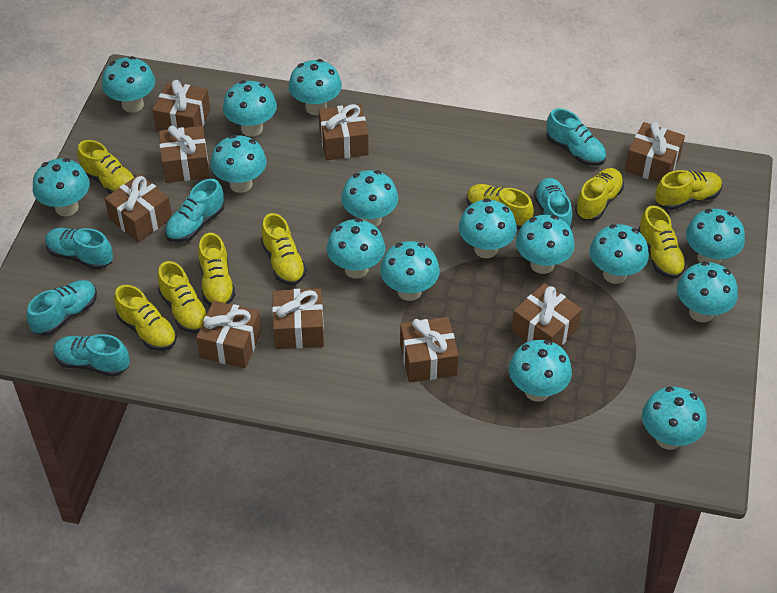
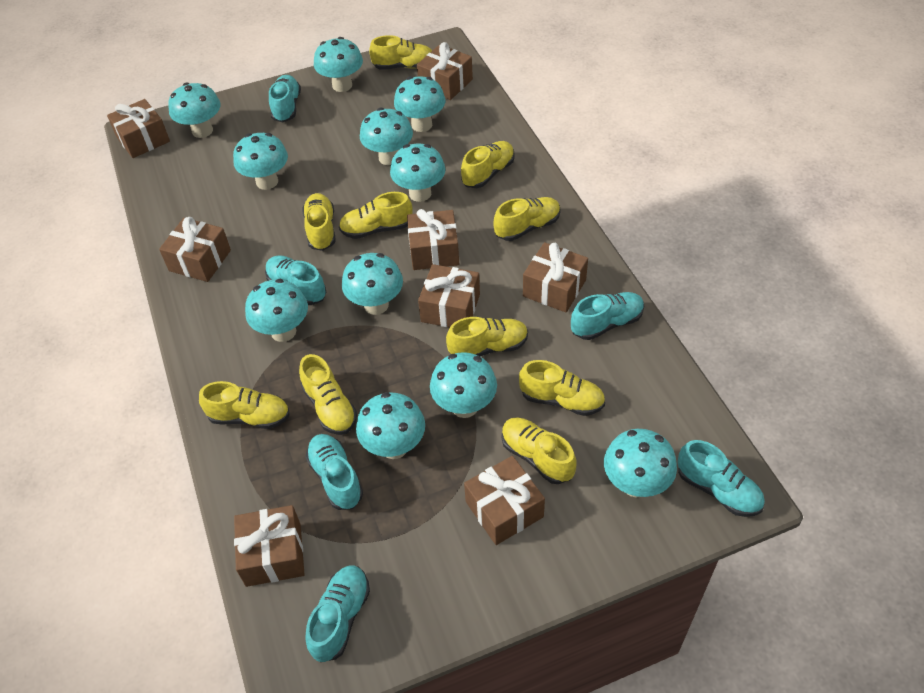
brown gift: 9 -> 8
turquoise mushroom: 15 -> 11
yellow shoe: 9 -> 10

